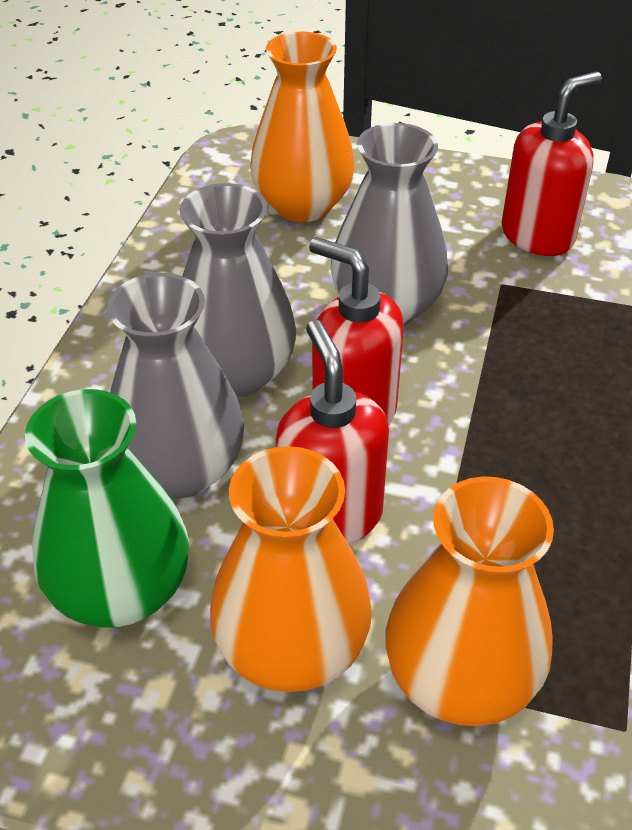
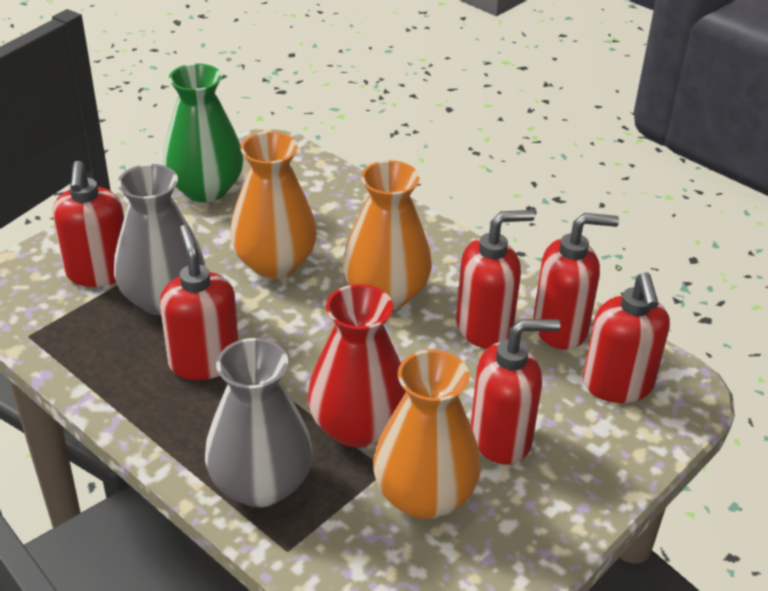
grey vase: 3 -> 2
red soap dispenser: 3 -> 6
red vase: 0 -> 1

